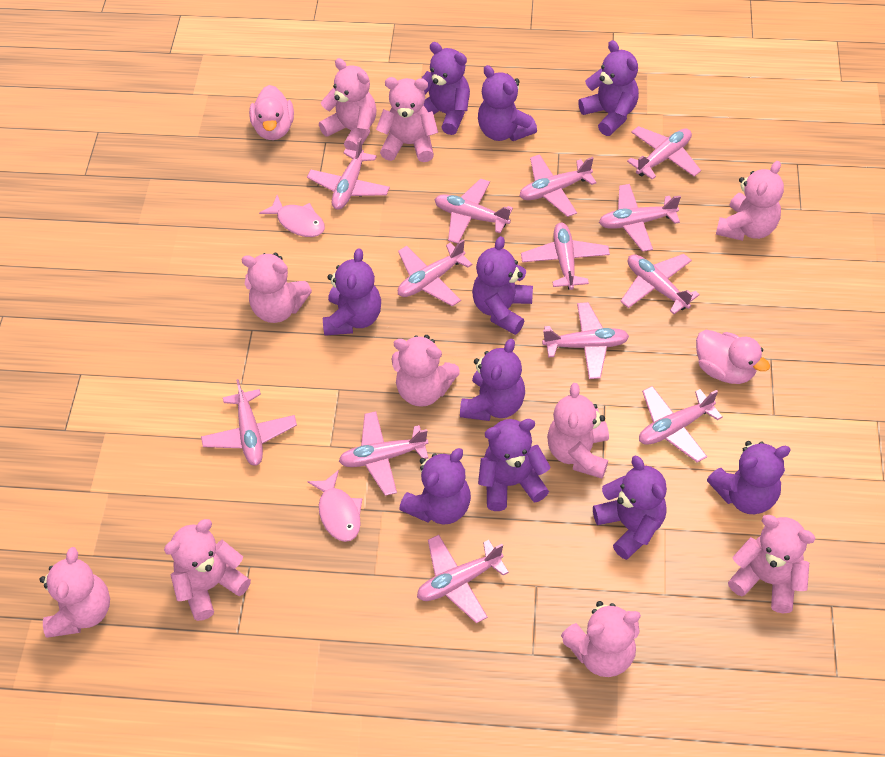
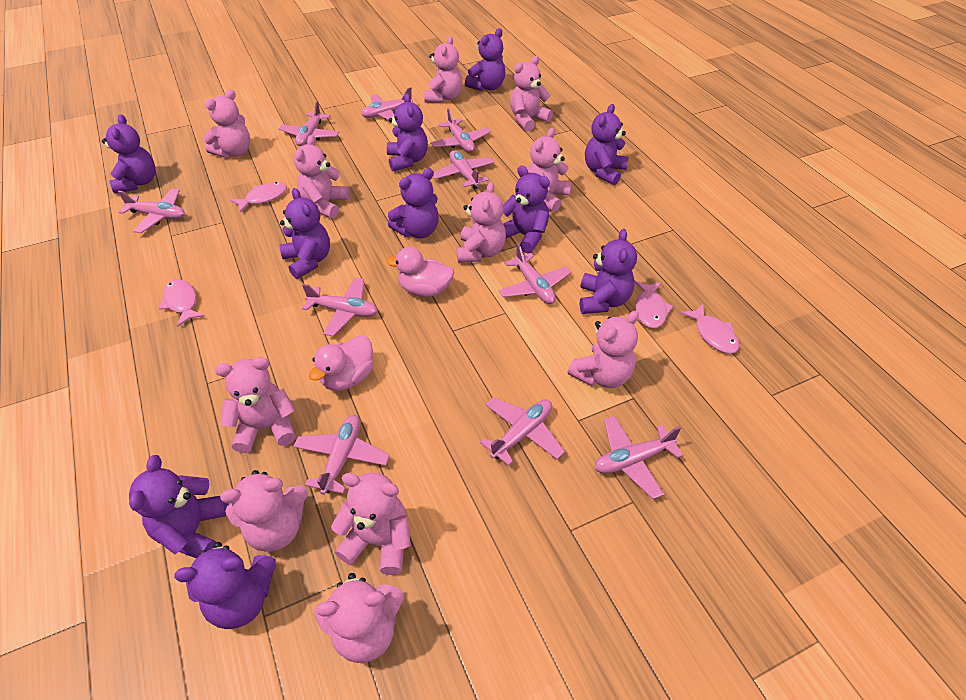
pink fish: 2 -> 4
pink plane: 13 -> 10
pink teddy bear: 10 -> 11

